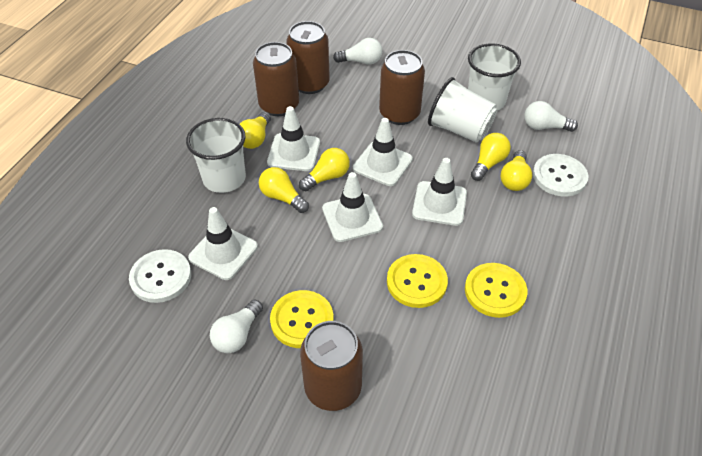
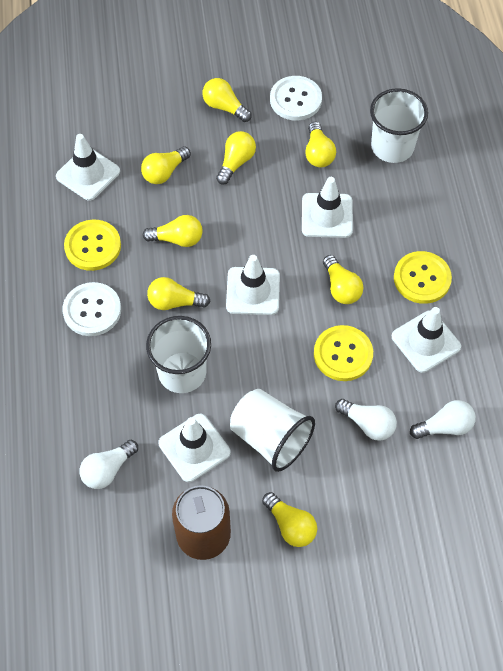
brown can: 4 -> 1
yellow light bulb: 5 -> 8

